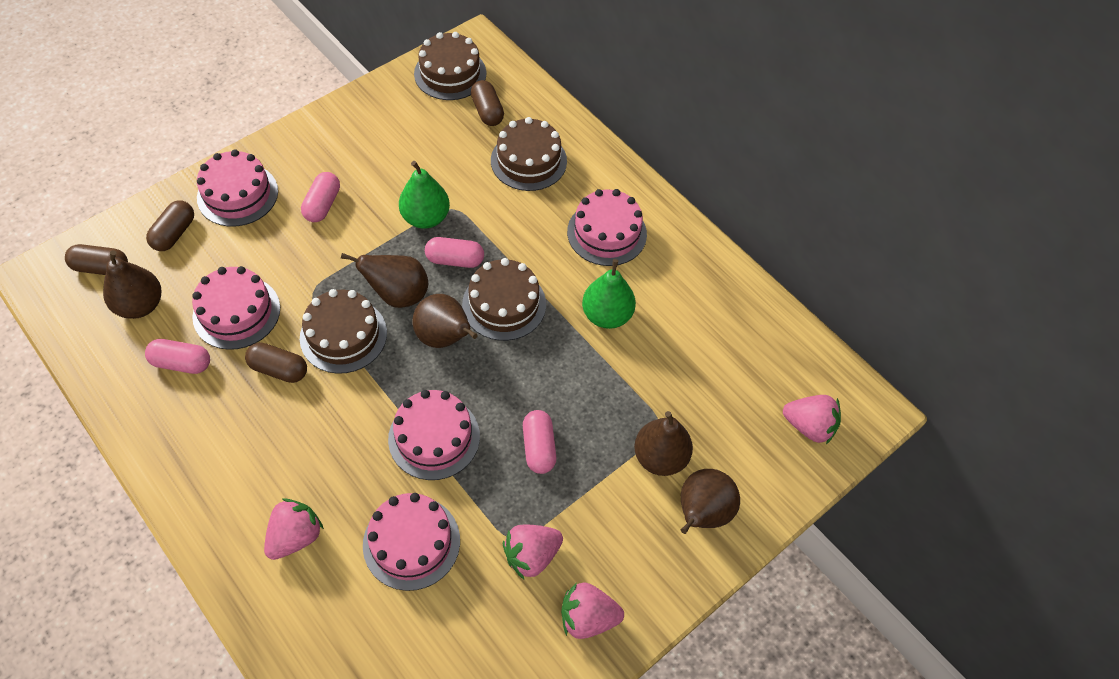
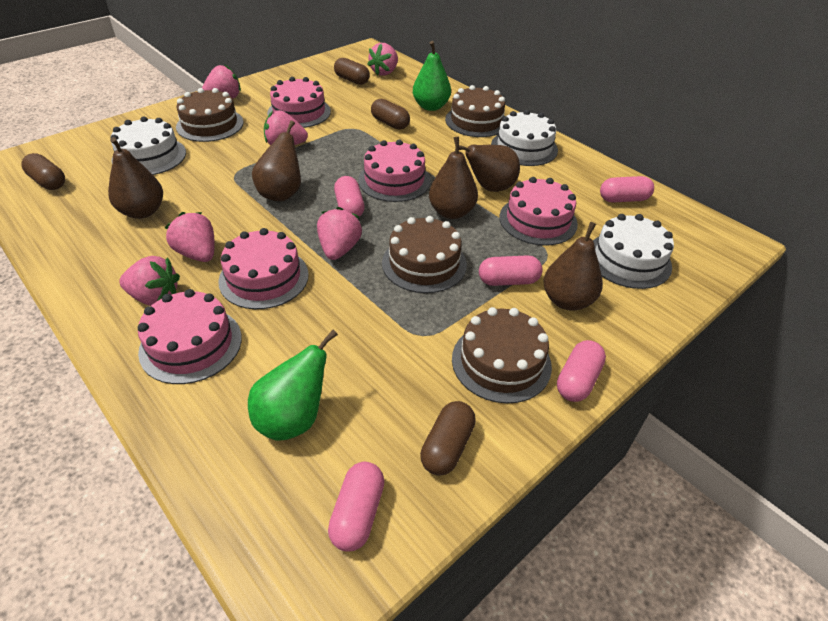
pink capsule: 4 -> 5
pink strawberry: 4 -> 6
white cake: 0 -> 3

